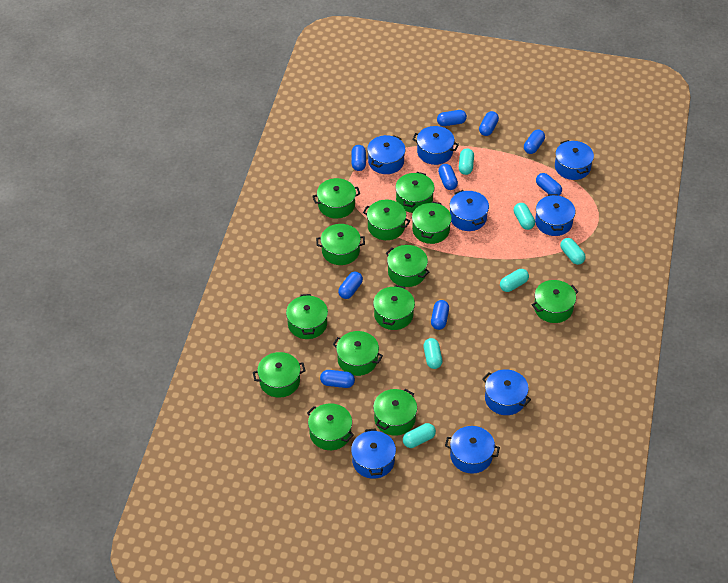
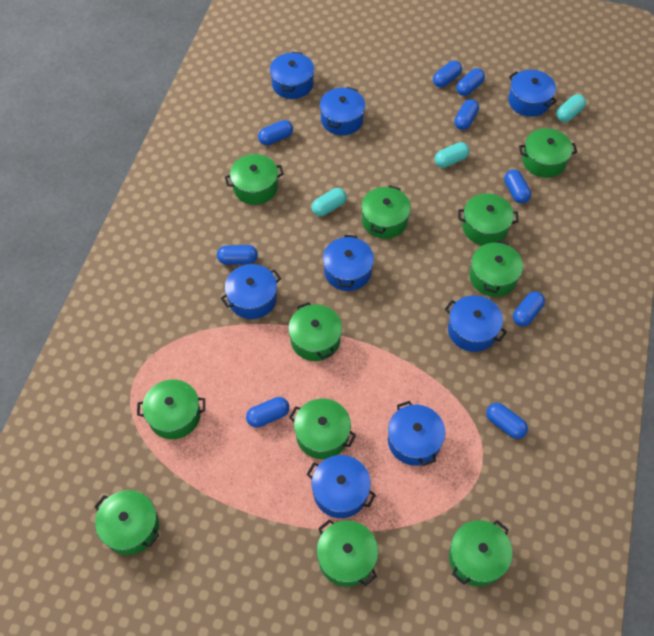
green pot: 13 -> 11
turquoise capsule: 6 -> 3

